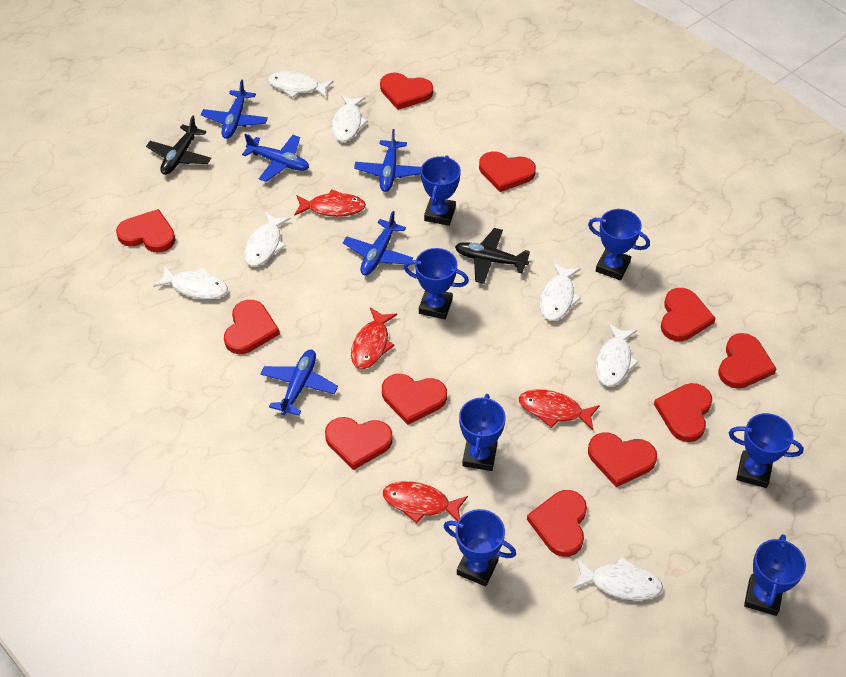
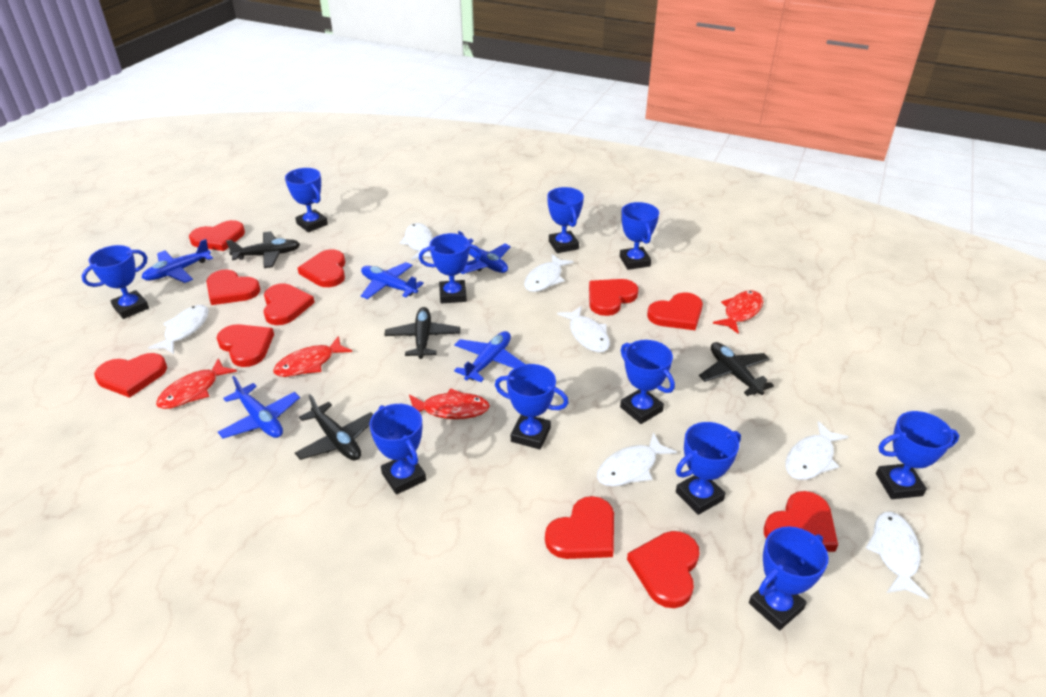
black plane: 2 -> 4
blue trophy: 7 -> 11

